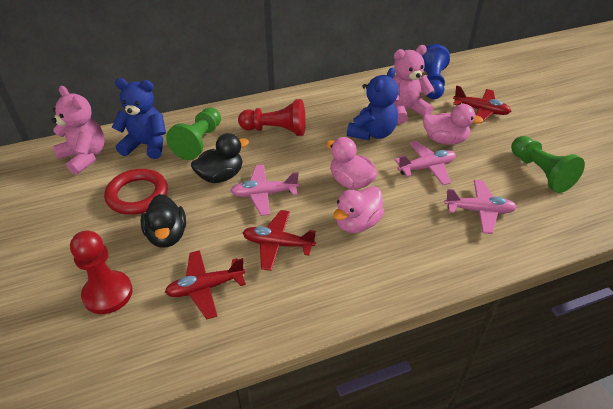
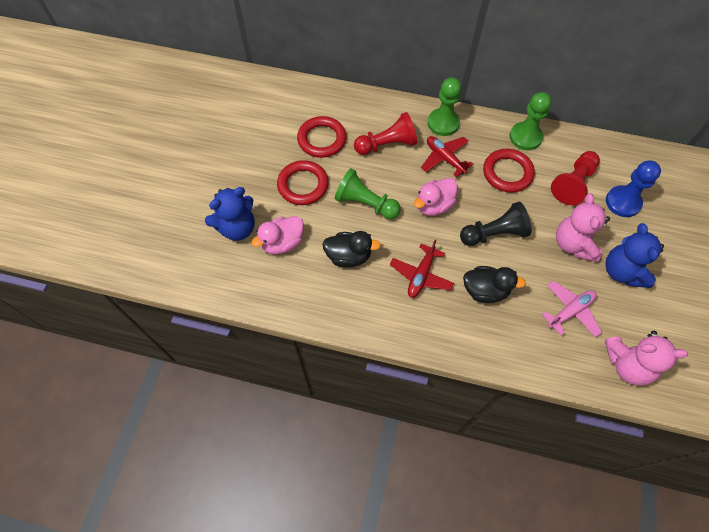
black pawn: 0 -> 1
green pawn: 2 -> 3
pink duck: 3 -> 2
pink plane: 3 -> 1
red plane: 3 -> 2
red ring: 1 -> 3

